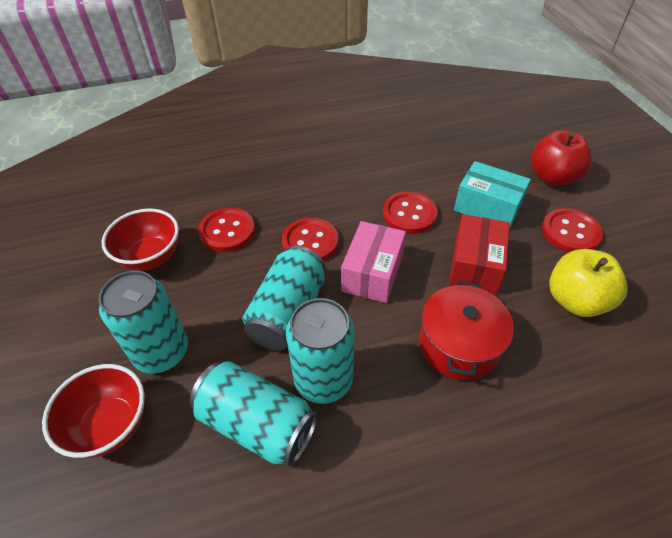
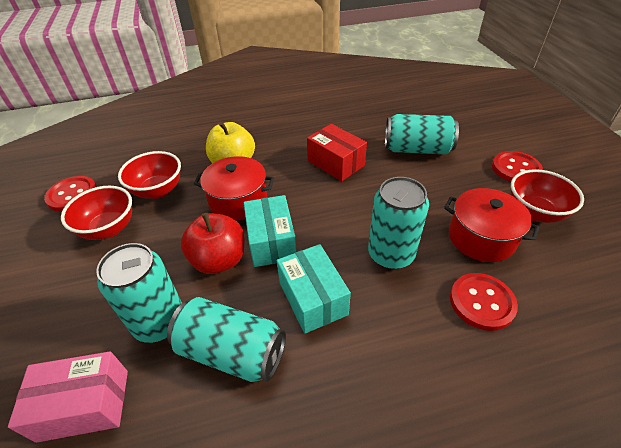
red bowl: 2 -> 3
red button: 4 -> 3
red pot: 1 -> 2
turquoise box: 1 -> 2

